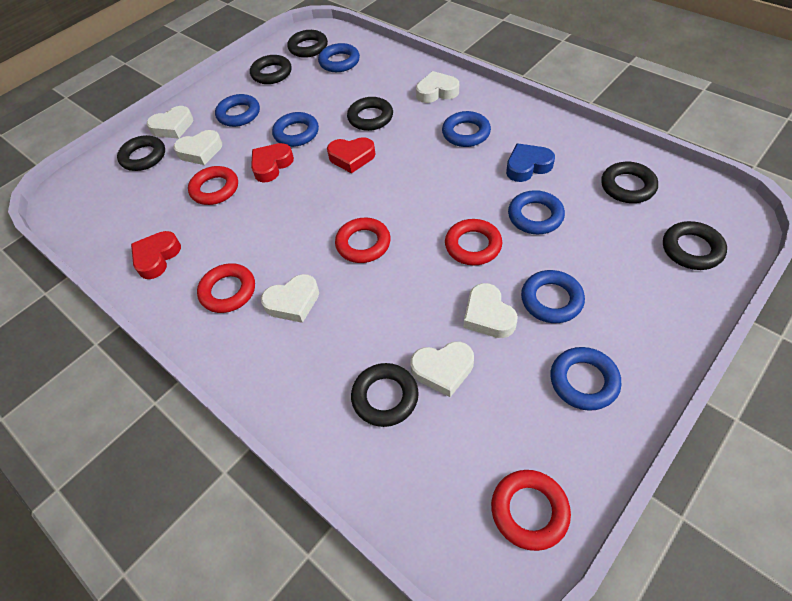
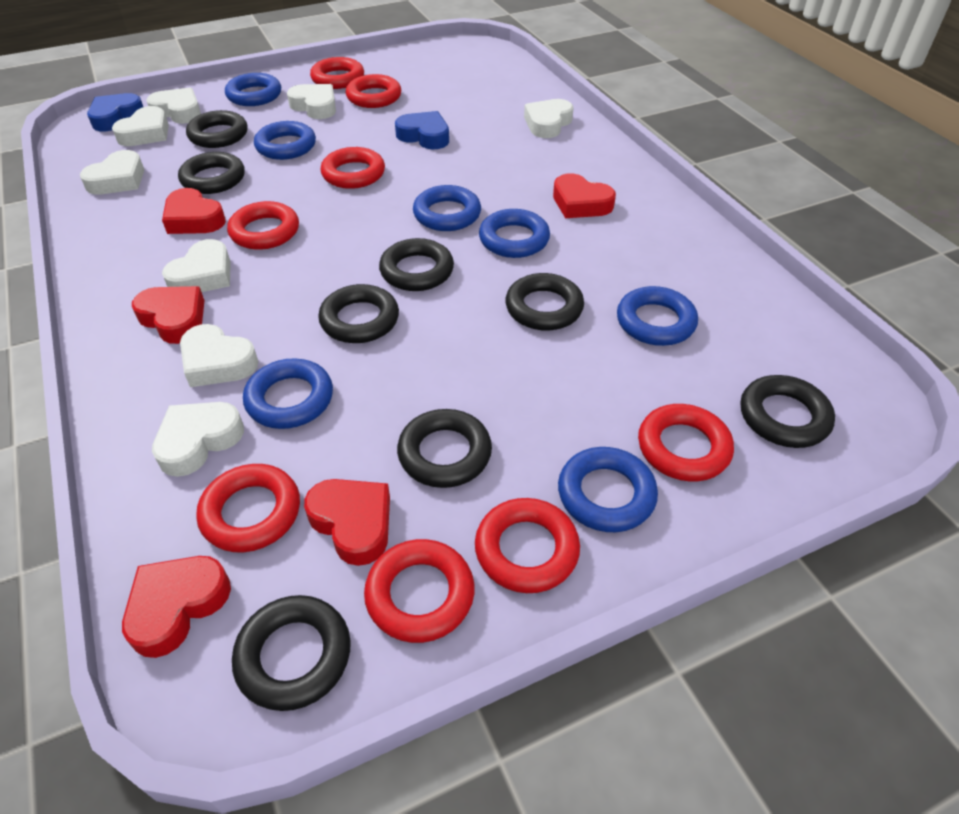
black ring: 7 -> 8
blue heart: 1 -> 2
red heart: 3 -> 5
red ring: 5 -> 8
white heart: 6 -> 8

